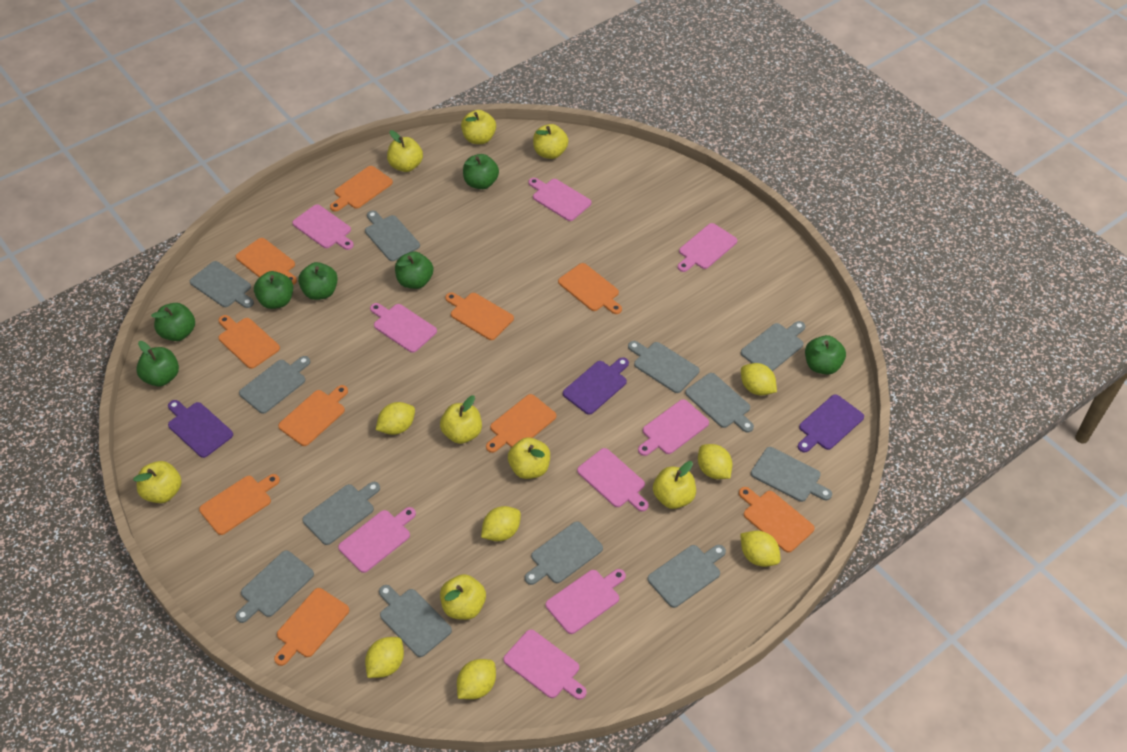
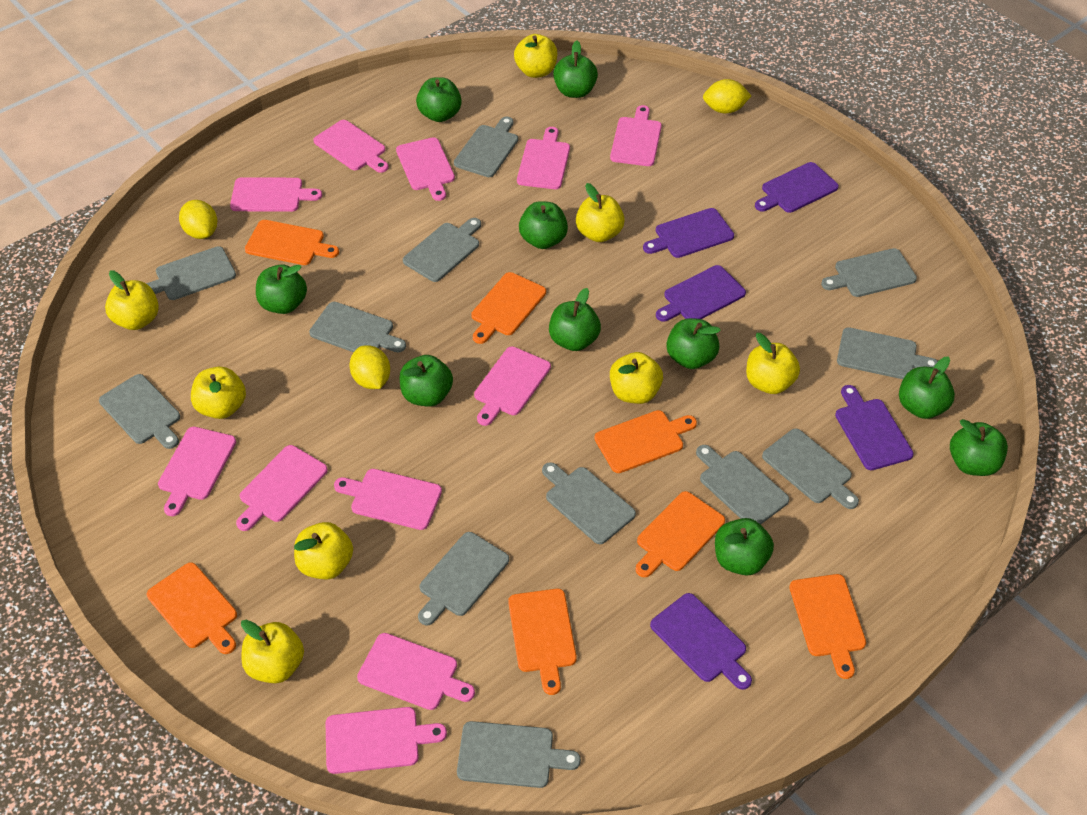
green apple: 7 -> 10
orange cutting board: 10 -> 7
pink cutting board: 9 -> 11
purple cutting board: 3 -> 5
yellow lemon: 7 -> 3

